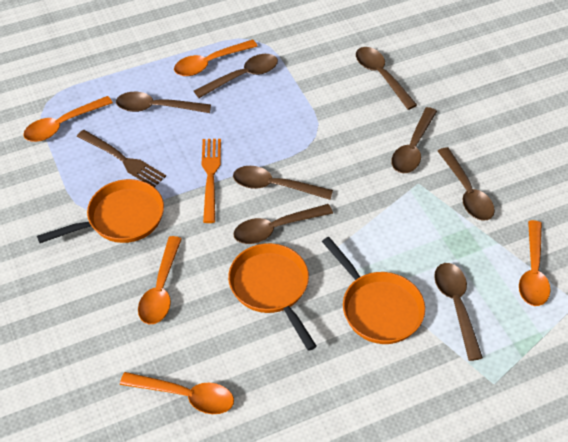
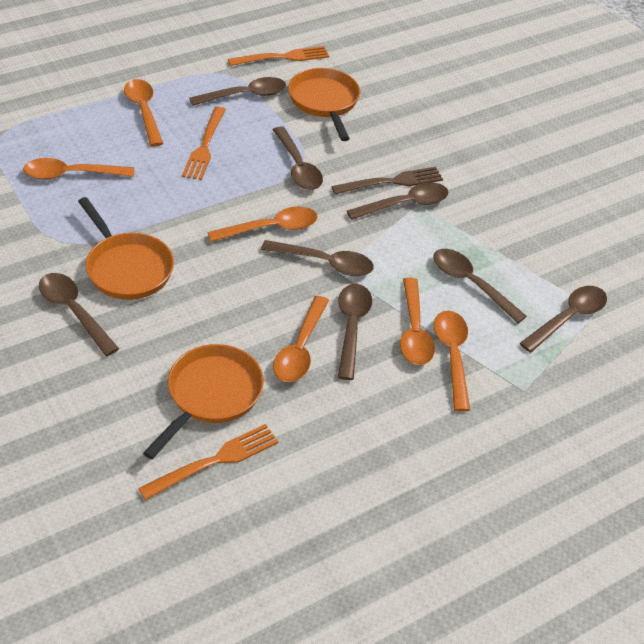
orange fork: 1 -> 3
orange spoon: 5 -> 6

